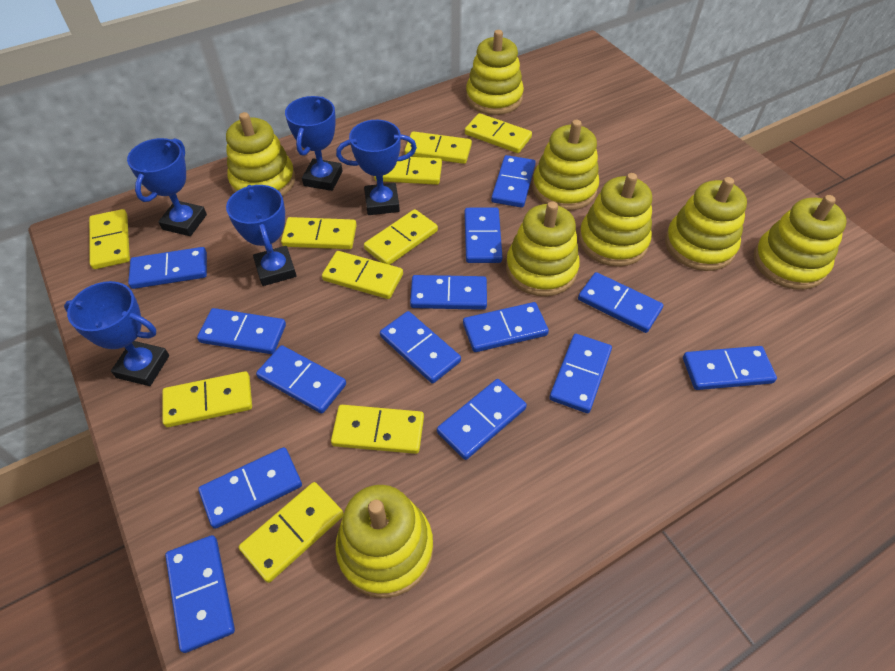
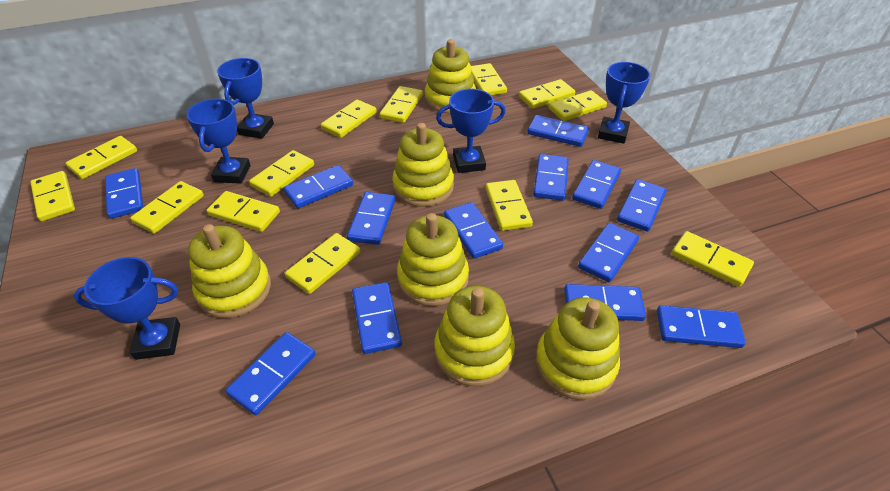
blue domino: 14 -> 13
yellow domino: 10 -> 13
yellow stacking toy: 8 -> 6

